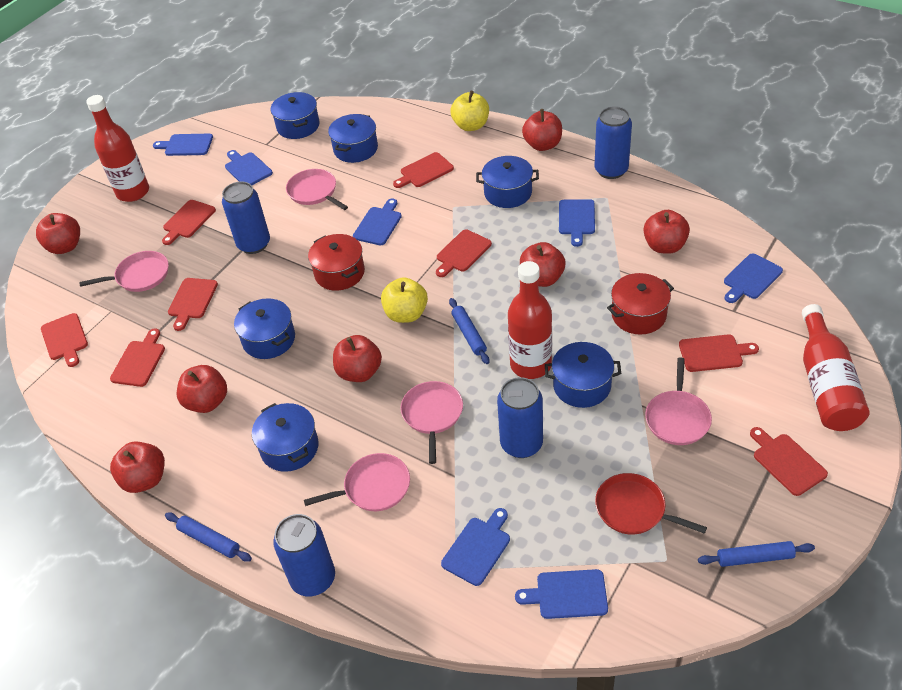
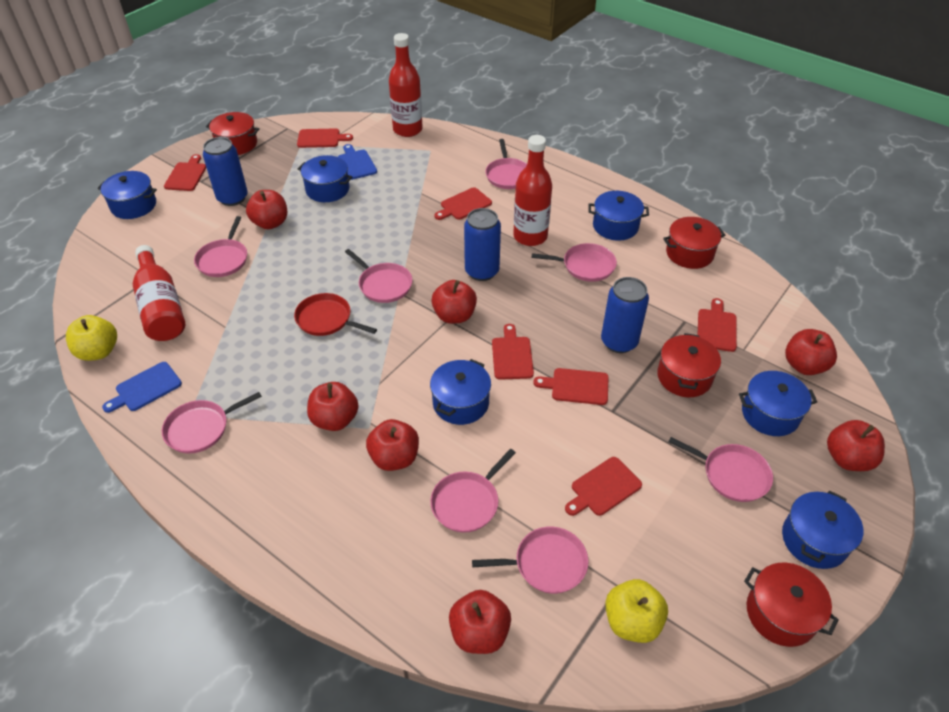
blue can: 4 -> 3
blue cutting board: 7 -> 2
blue rolling pin: 3 -> 0
pink pan: 5 -> 8
red cutting board: 8 -> 7
red pot: 2 -> 4

